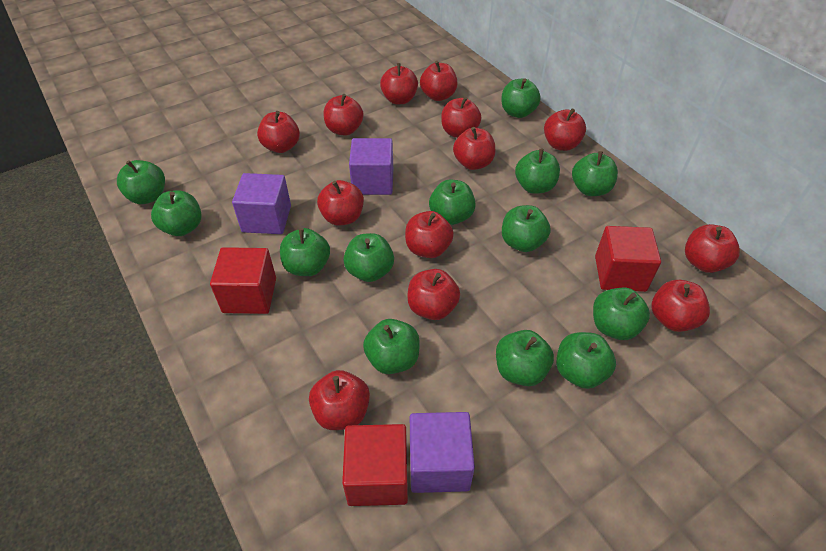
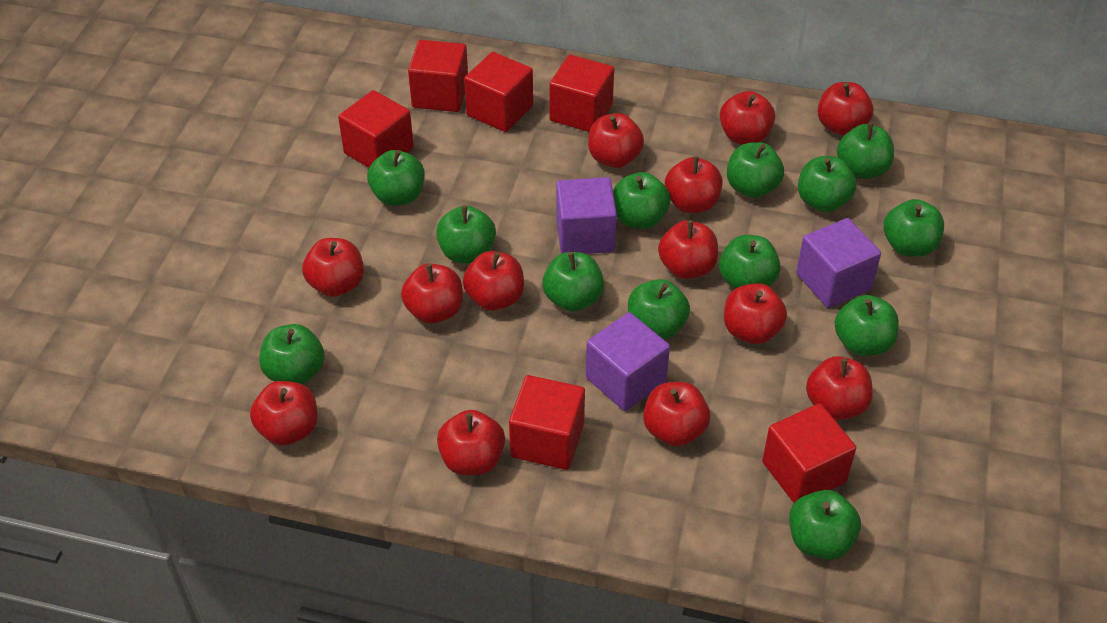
red cube: 3 -> 6

